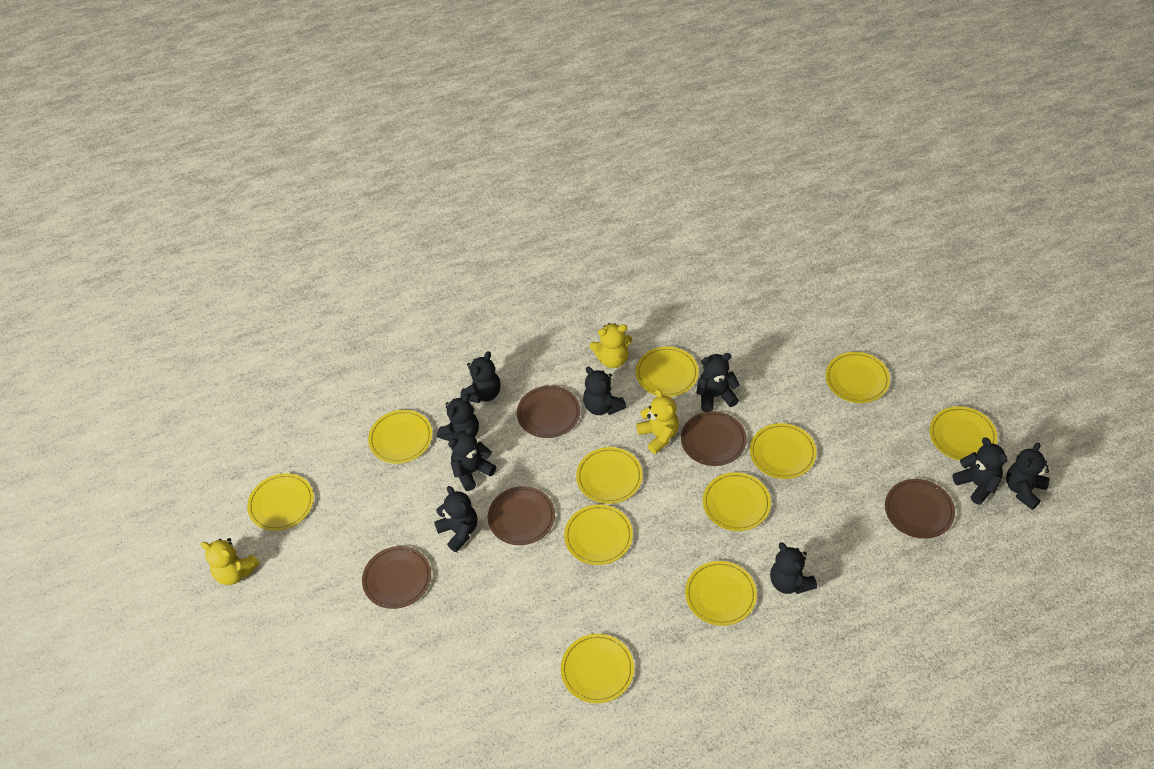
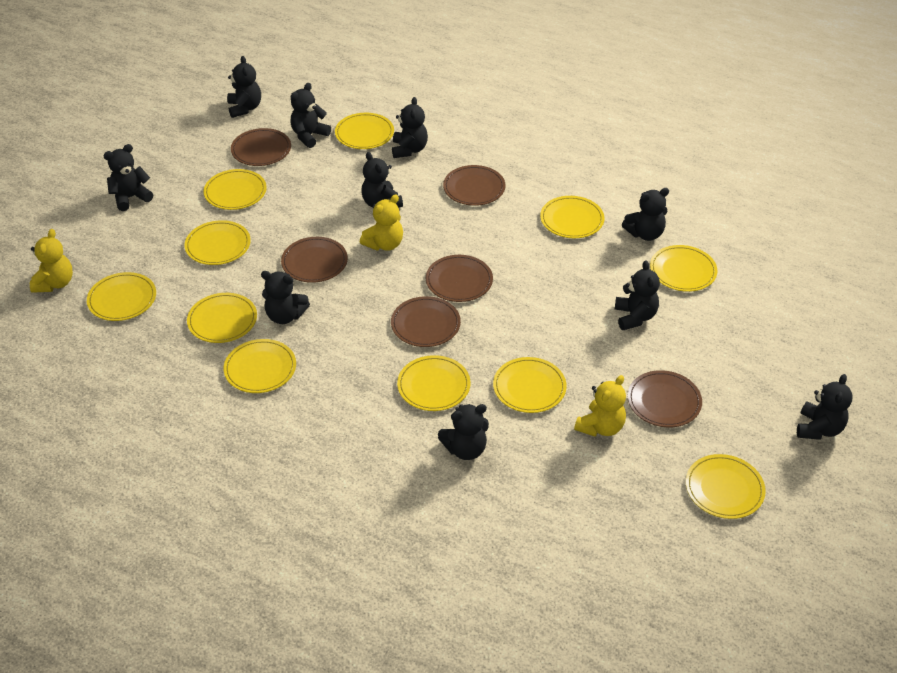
black teddy bear: 9 -> 10
brown plate: 5 -> 6

